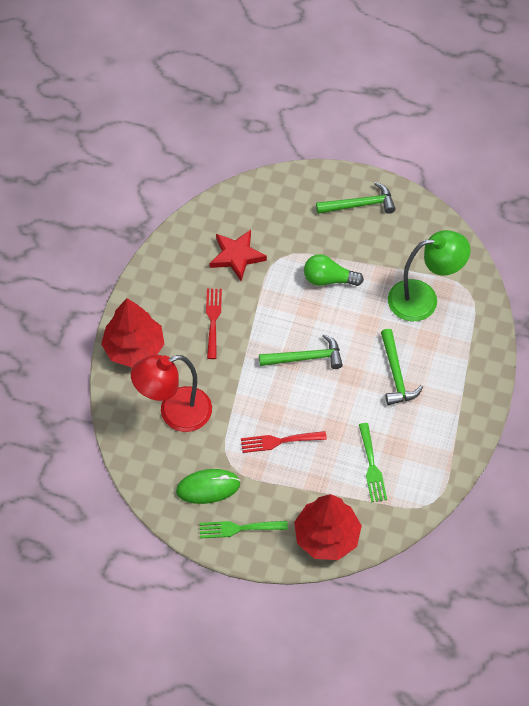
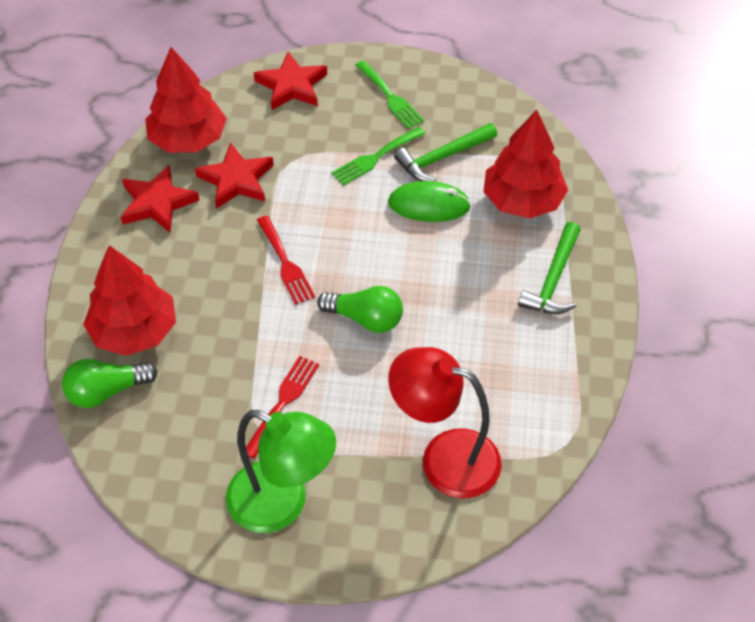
green hammer: 3 -> 2
green light bulb: 1 -> 2
red star: 1 -> 3
red tree: 2 -> 3

